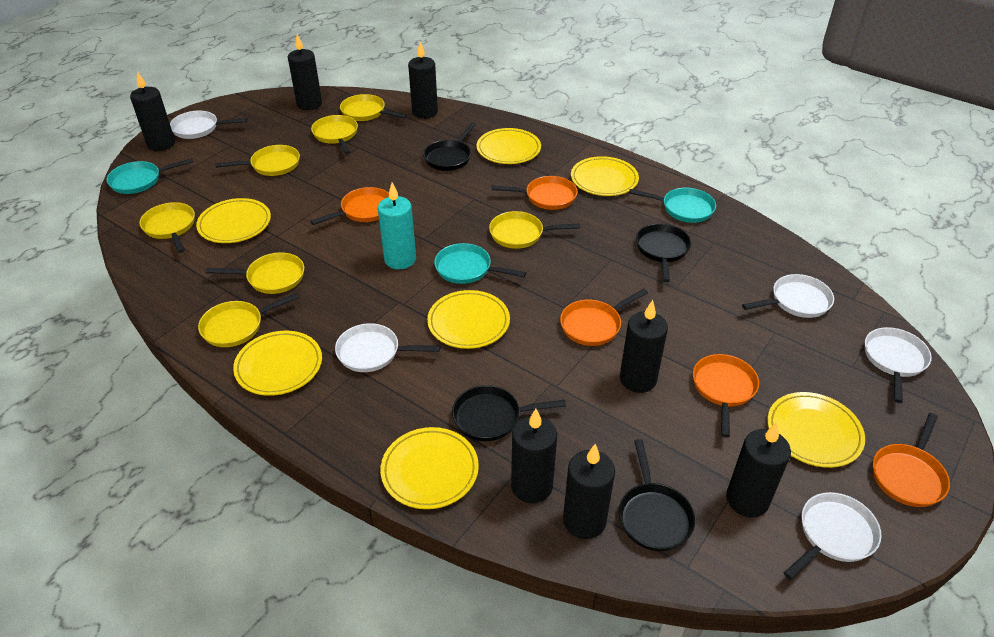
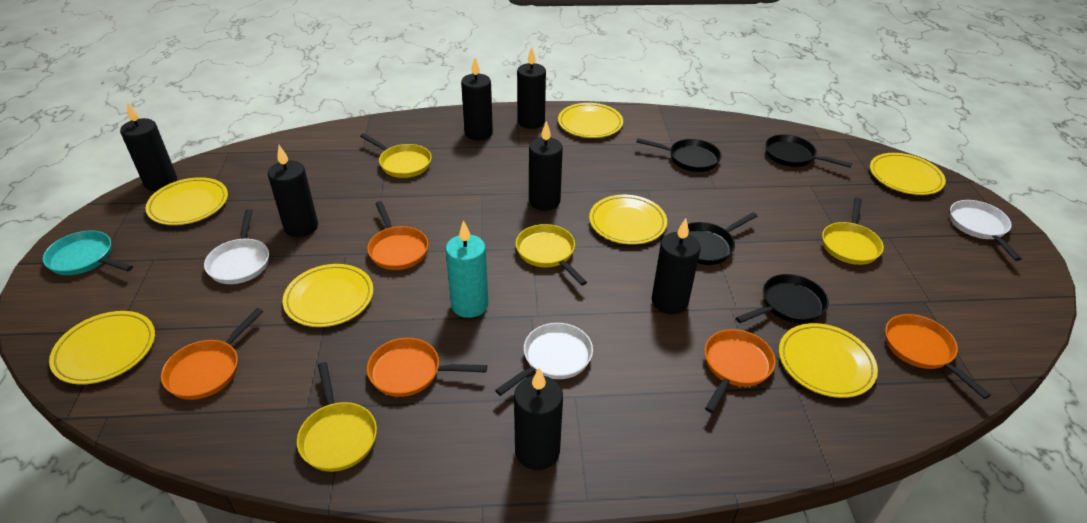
turquoise pan: 3 -> 1
white pan: 5 -> 3
yellow pan: 7 -> 4

